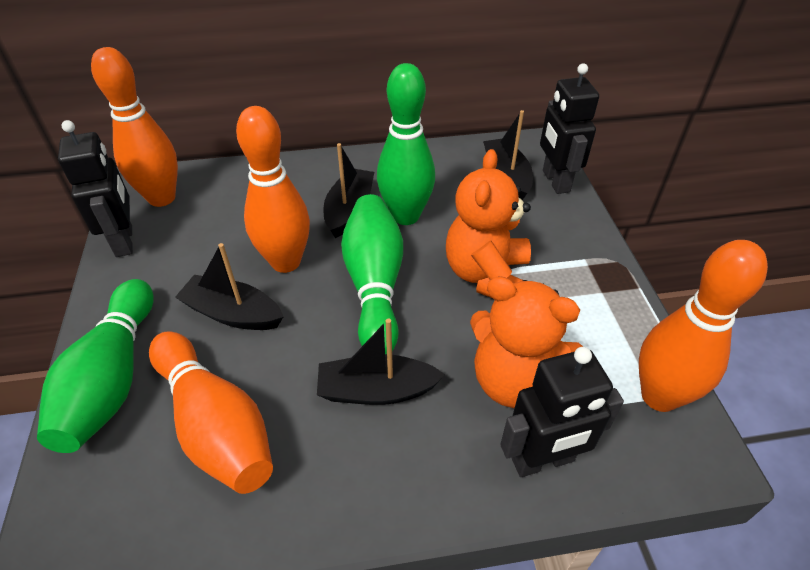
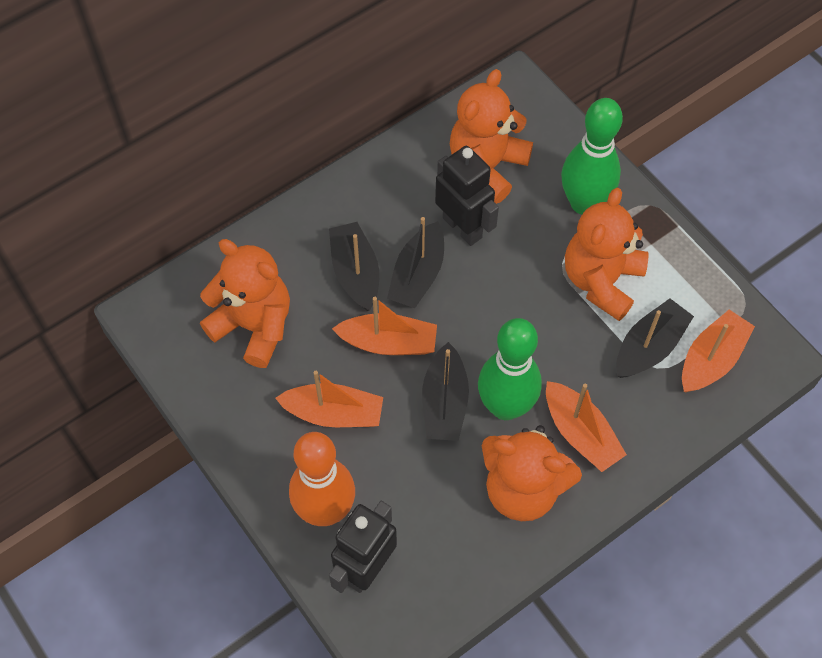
black robot: 3 -> 2
green bowling pin: 3 -> 2
orange boat: 0 -> 4
orange bowling pin: 4 -> 1
orange teddy bear: 2 -> 4

